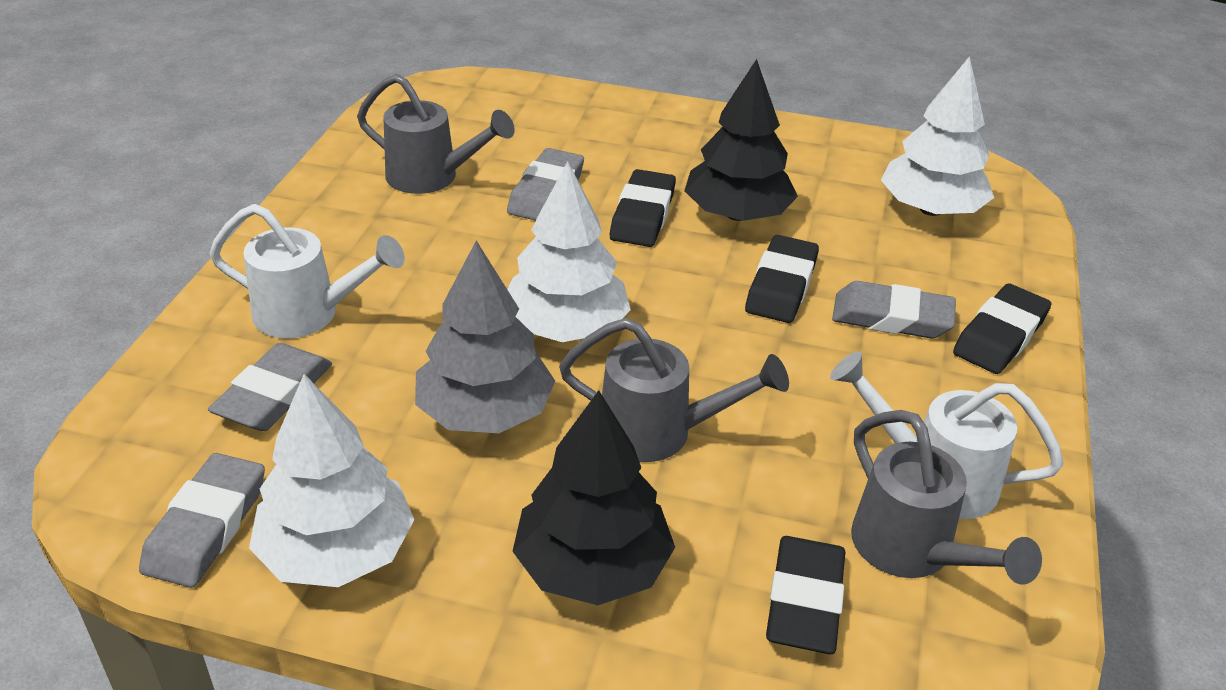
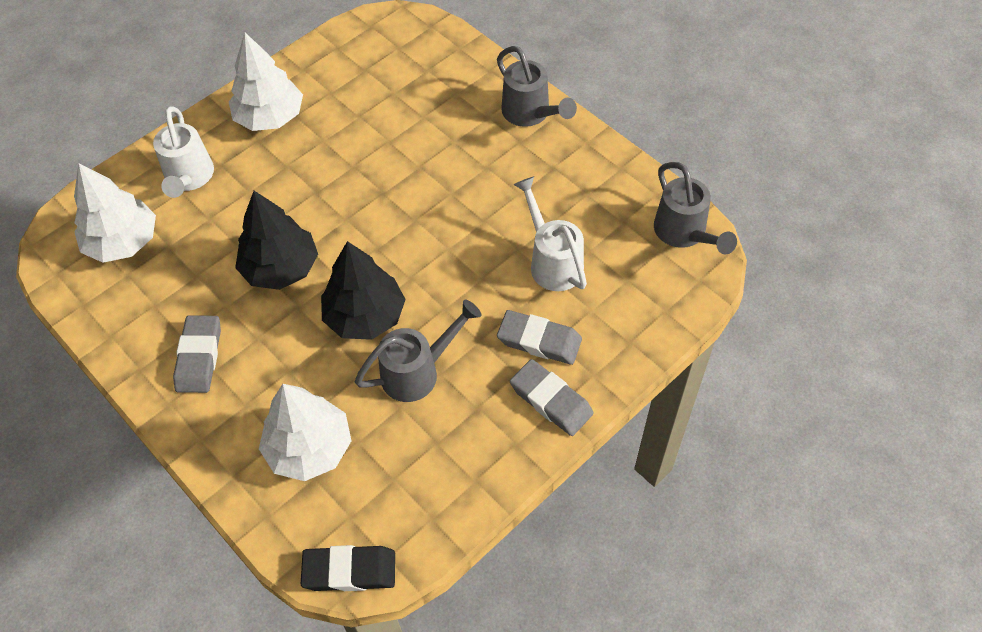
black eraser: 4 -> 1
grey eraser: 4 -> 3
grey tree: 1 -> 0

